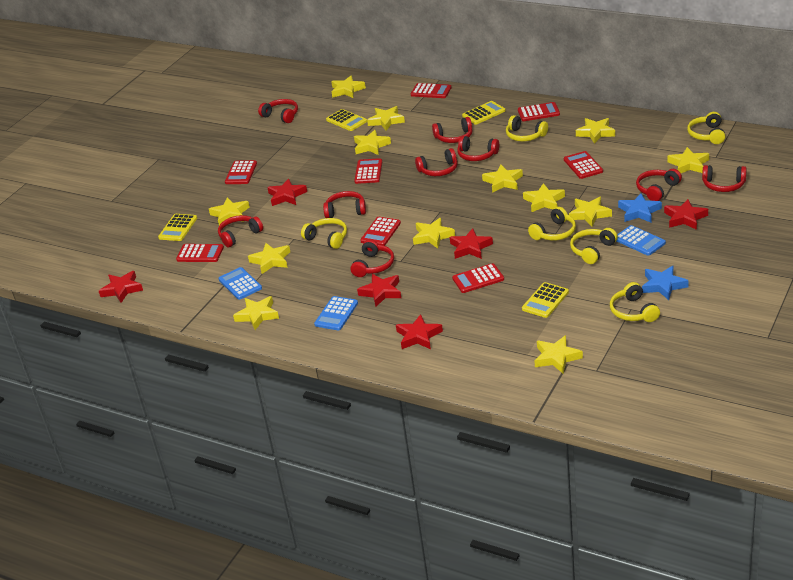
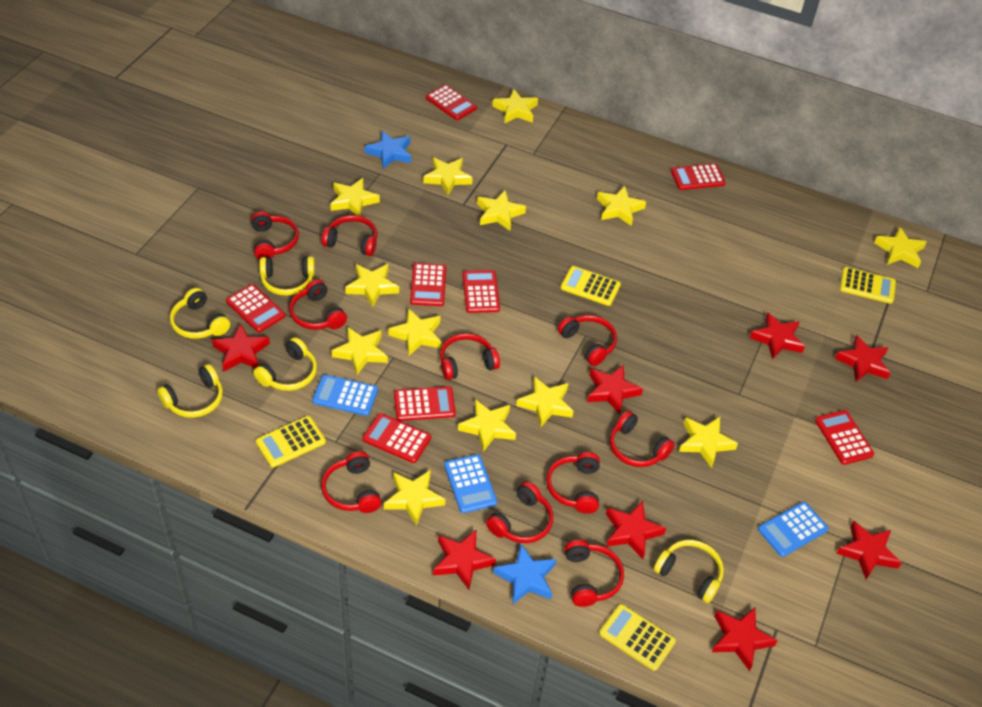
red headphones: 9 -> 10
red star: 6 -> 8
yellow headphones: 6 -> 5

